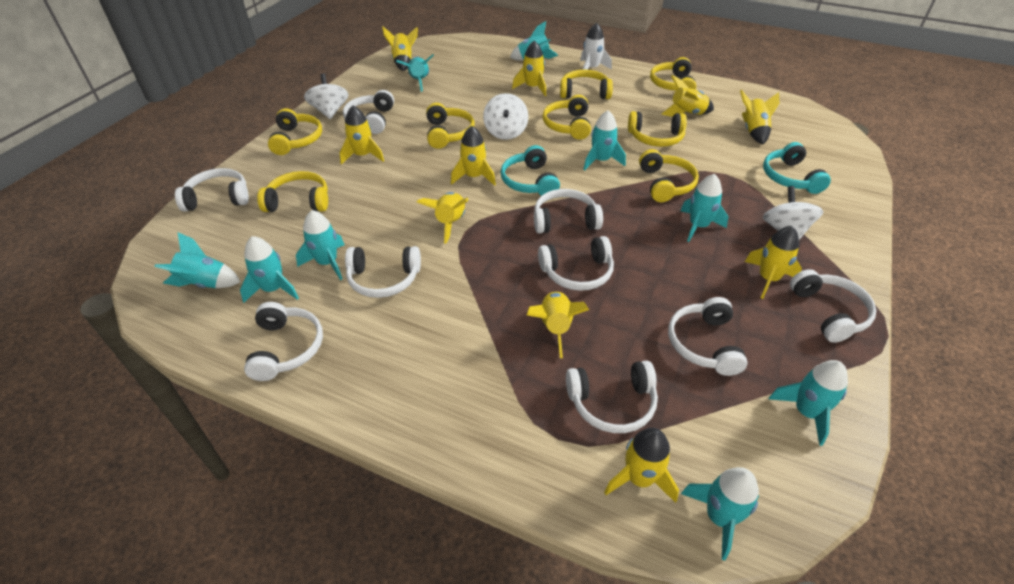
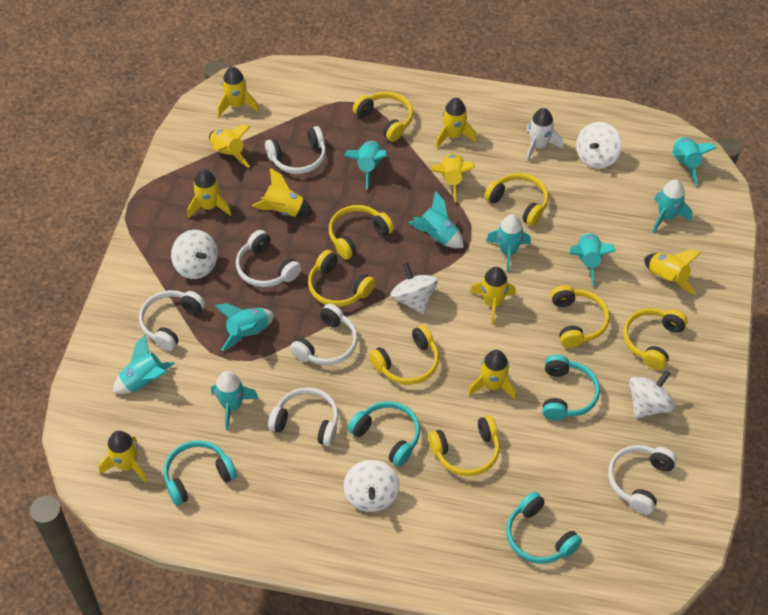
turquoise headphones: 2 -> 4
white headphones: 9 -> 6
white spinning top: 3 -> 5

